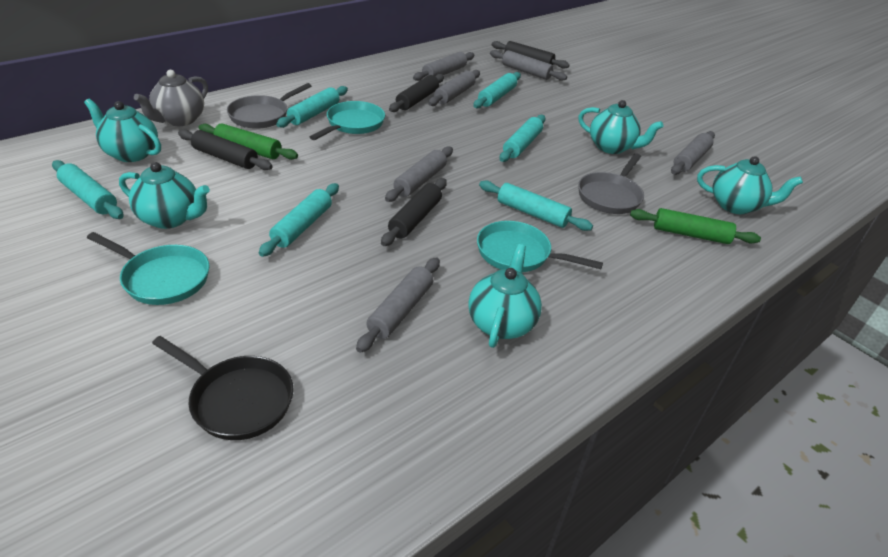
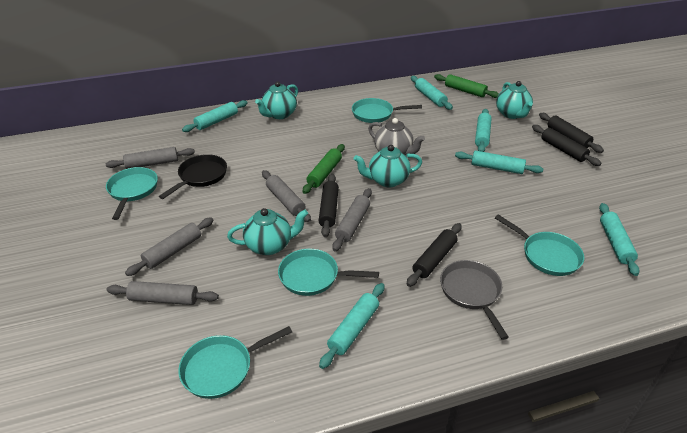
grey pan: 2 -> 1
grey rolling pin: 6 -> 5
turquoise pan: 3 -> 5
turquoise teapot: 5 -> 4

